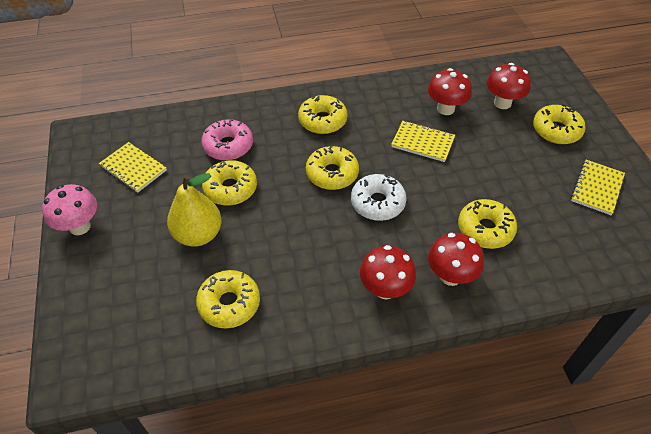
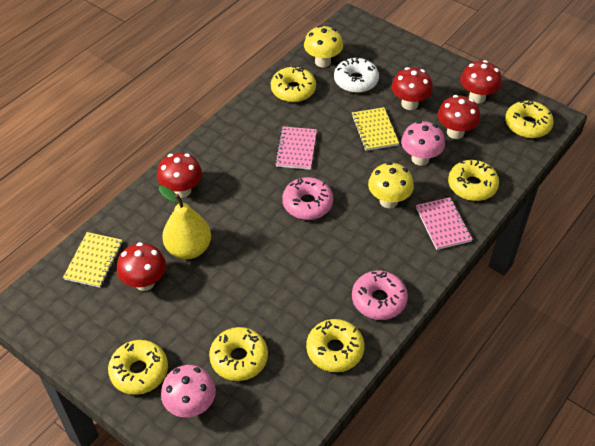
pink donut: 1 -> 2
pink mushroom: 1 -> 2
pink notebook: 0 -> 2
red mushroom: 4 -> 5
yellow mushroom: 0 -> 2
yellow notebook: 3 -> 2

